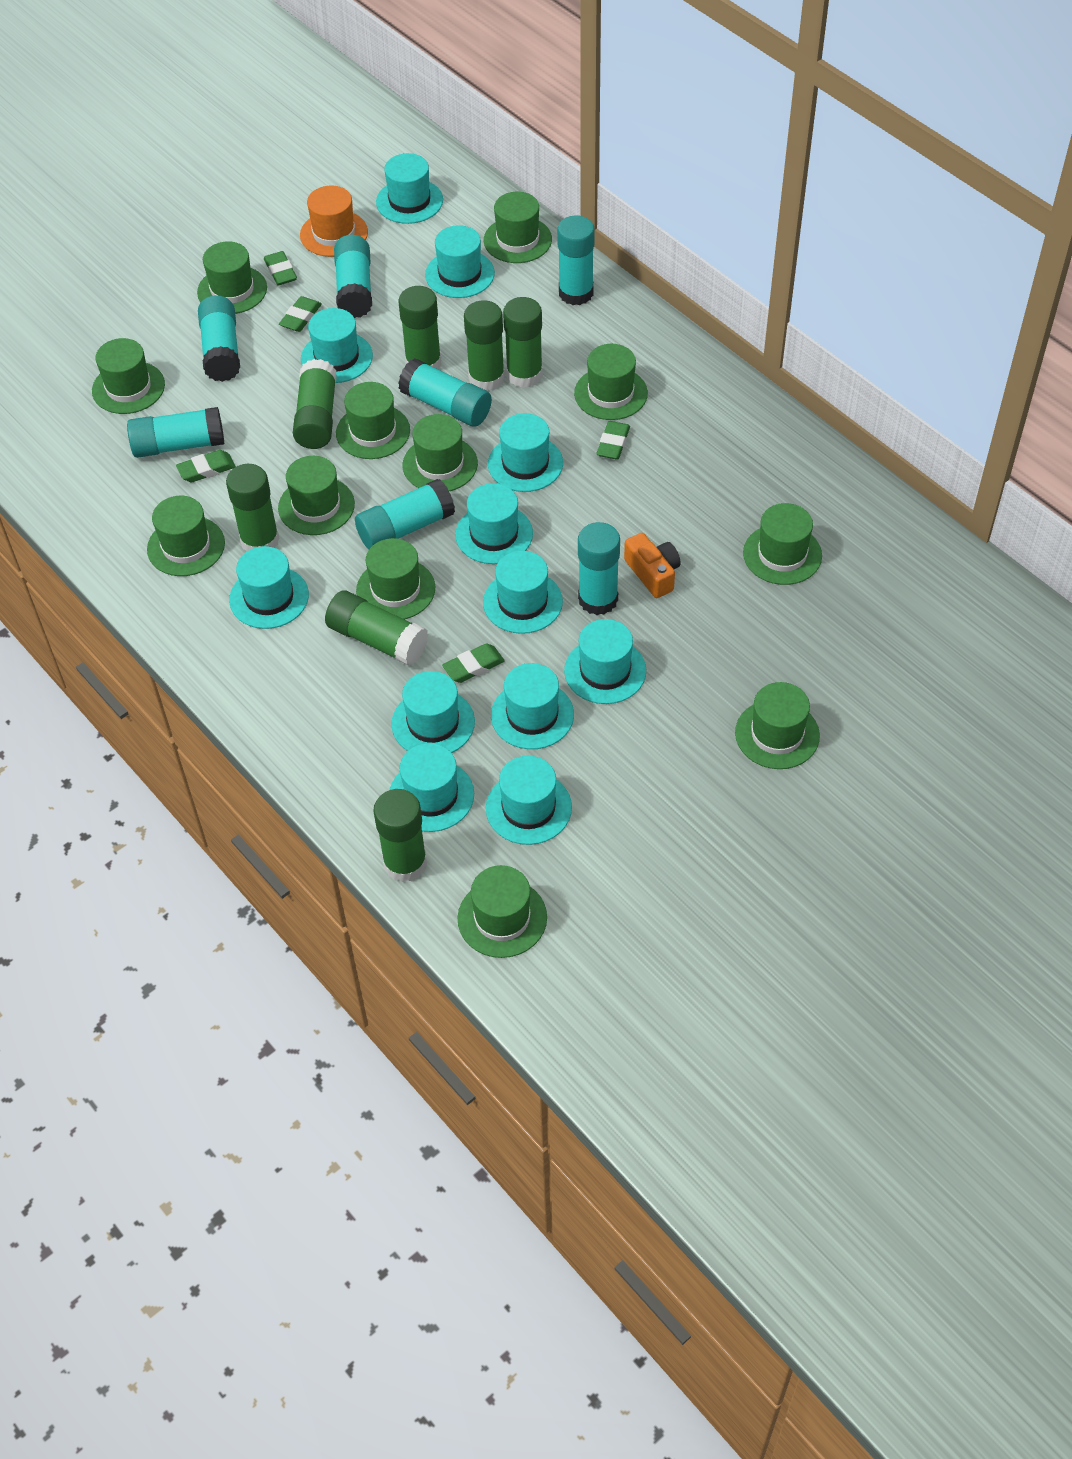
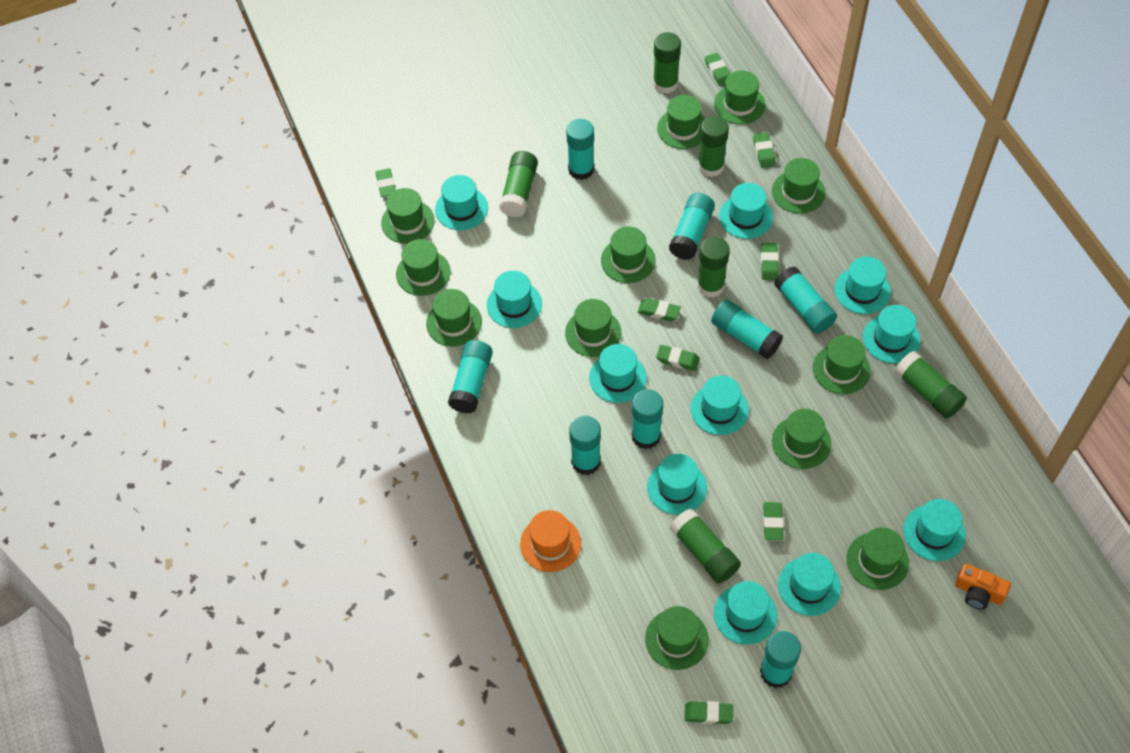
green eraser: 5 -> 8
green glue stick: 7 -> 6
turquoise glue stick: 7 -> 8
turquoise hat: 12 -> 11

